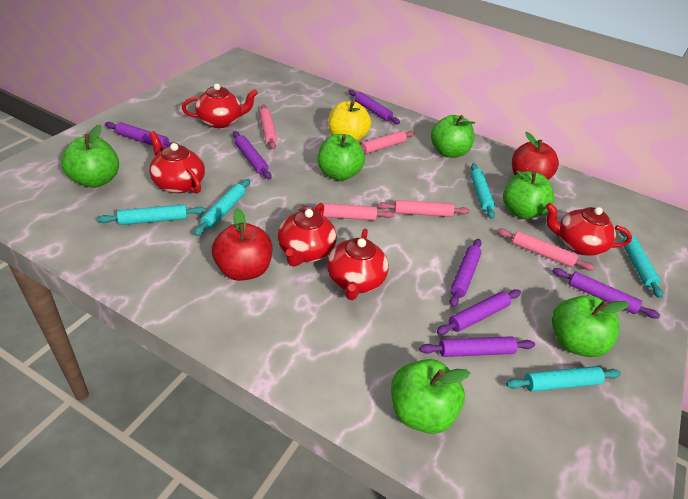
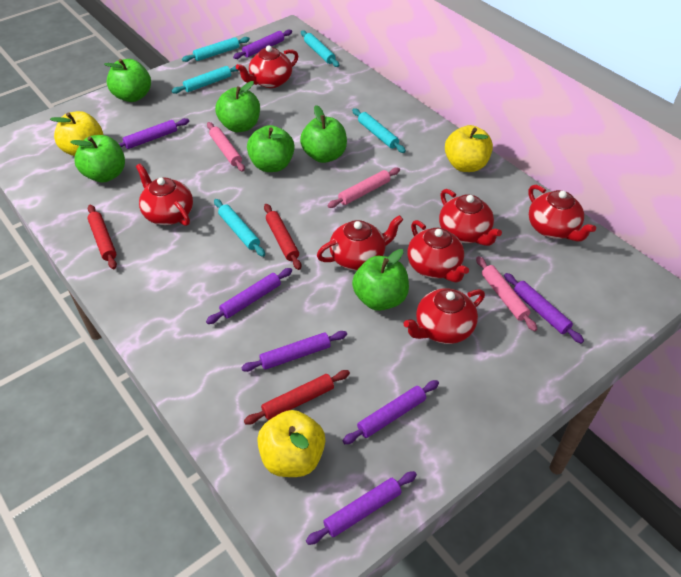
pink rolling pin: 5 -> 3
red apple: 2 -> 0
red rolling pin: 0 -> 3
red teapot: 5 -> 7
yellow apple: 1 -> 3

